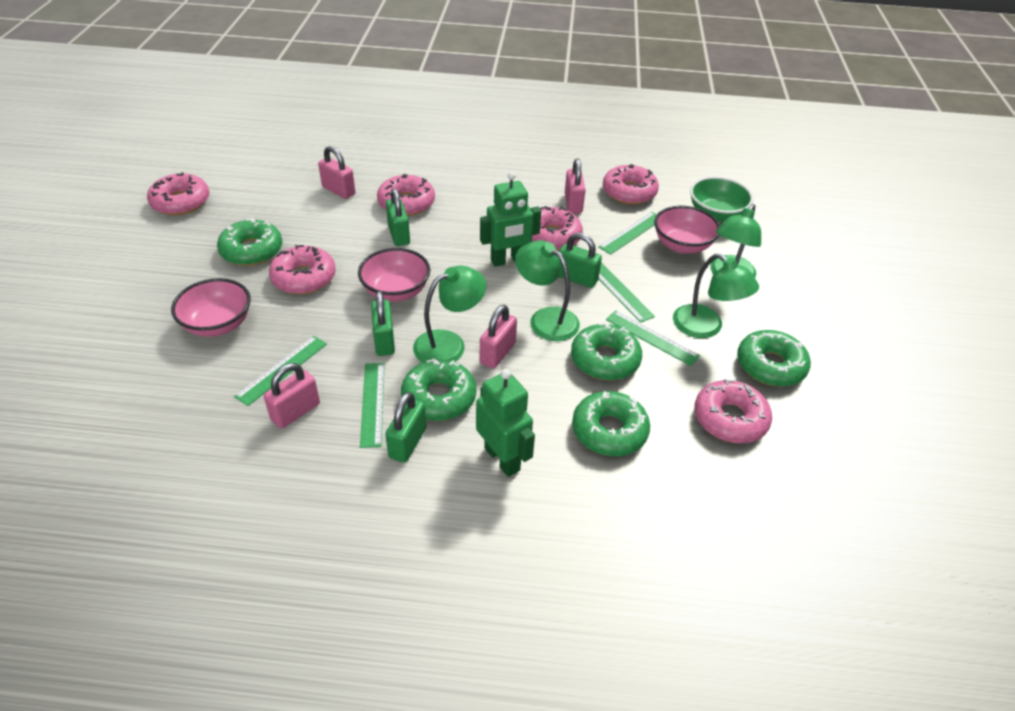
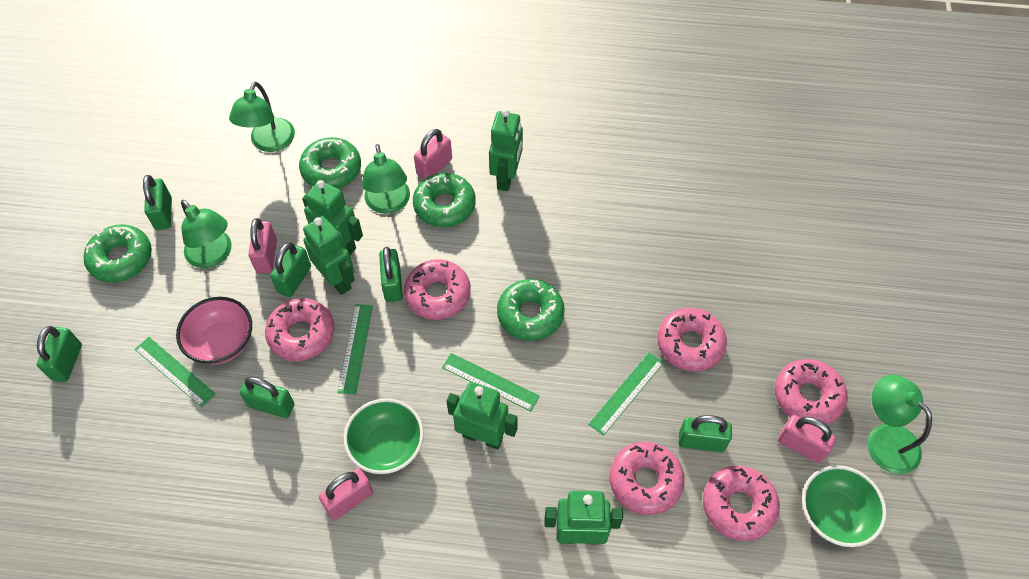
green bowl: 1 -> 2
green donut: 5 -> 4
green padlock: 4 -> 6
green robot: 2 -> 5
green ruler: 5 -> 4
pink bowl: 3 -> 1

